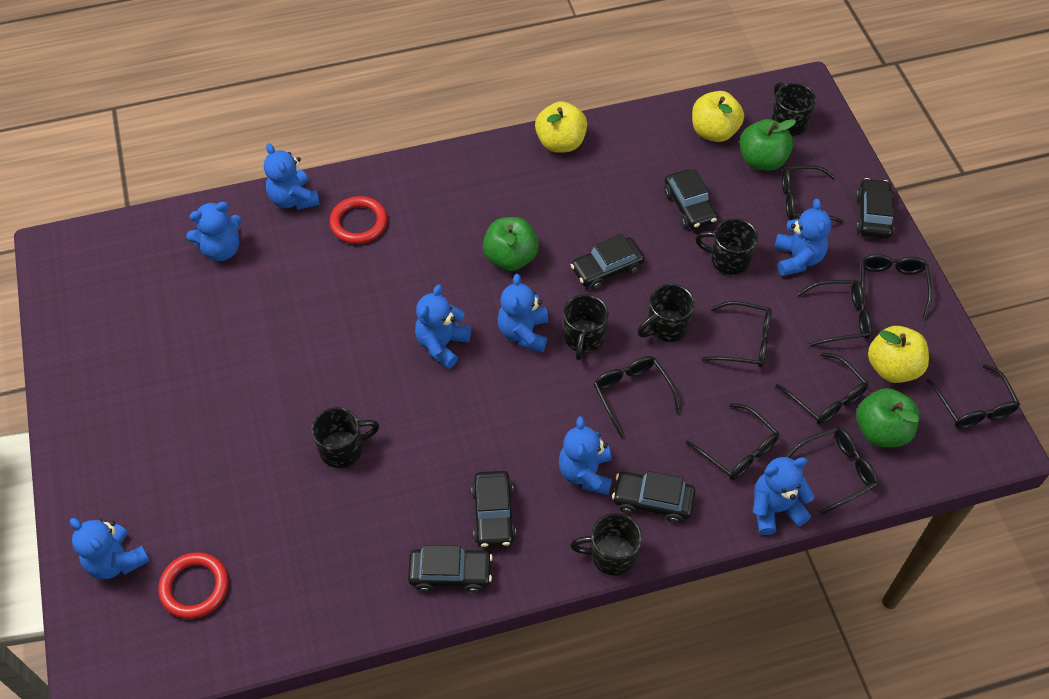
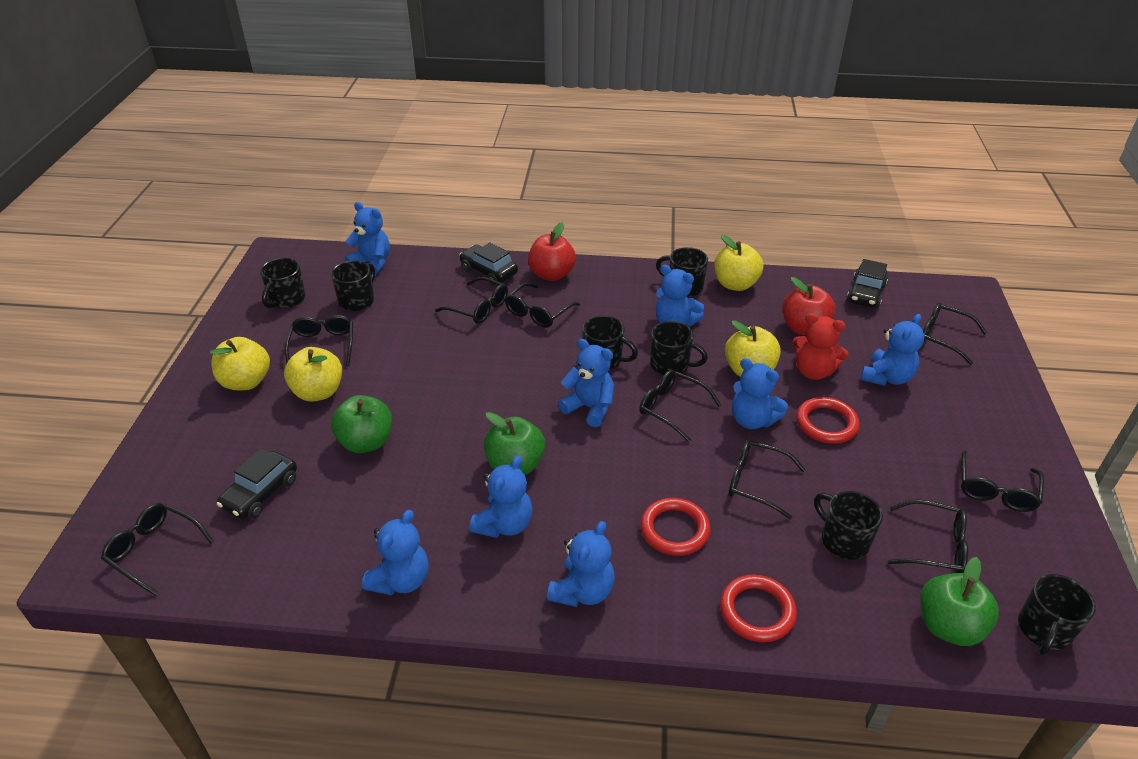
black car: 6 -> 3
black mug: 6 -> 7
red apple: 0 -> 2
red ring: 2 -> 3
red teddy bear: 0 -> 1
yellow apple: 3 -> 4

